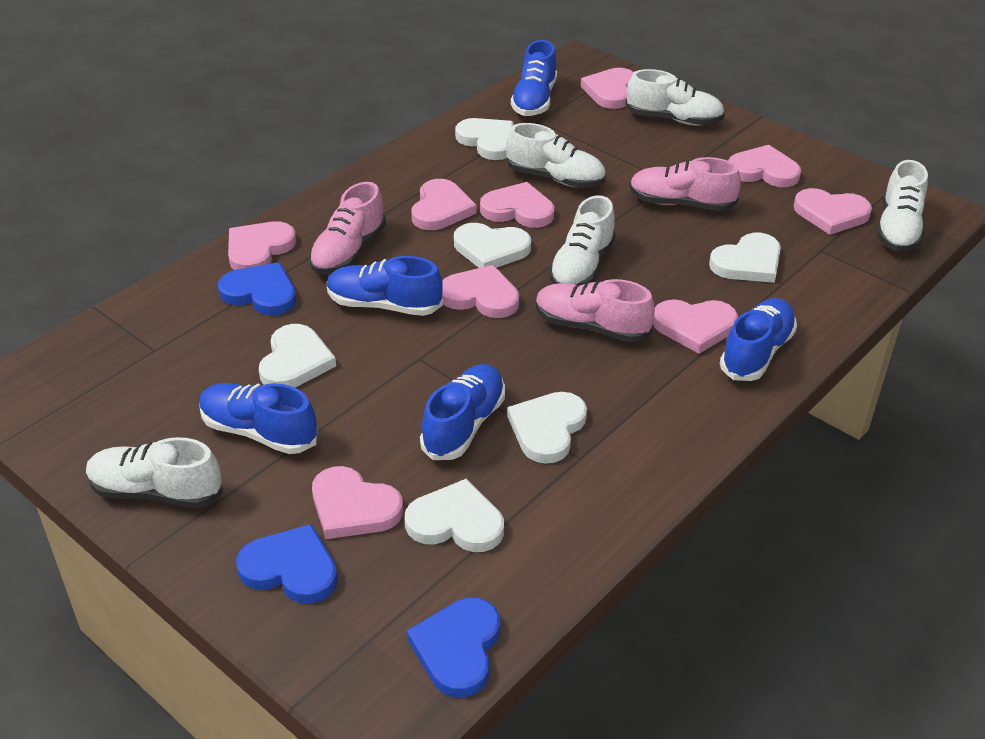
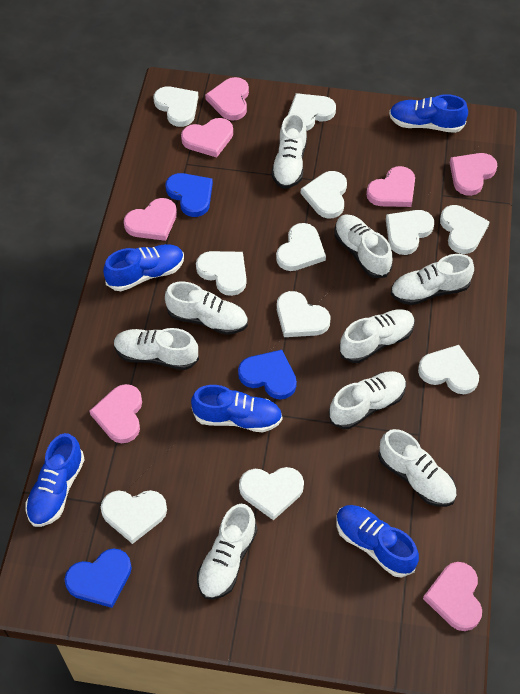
pink heart: 9 -> 7
pink shoe: 3 -> 0
white heart: 6 -> 11
white shoe: 5 -> 9

